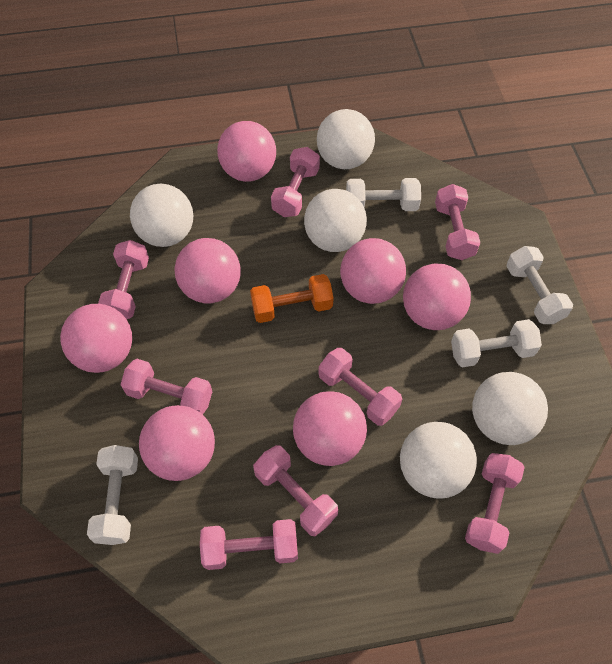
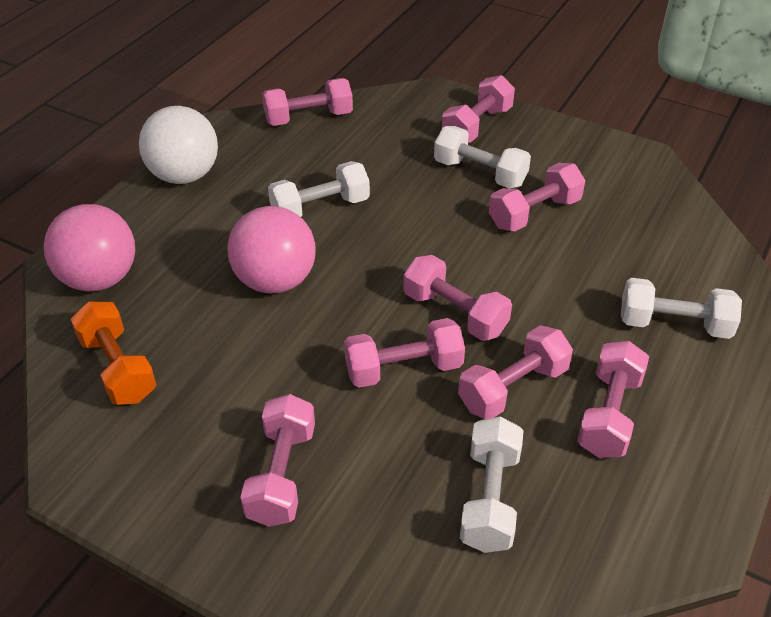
pink ball: 7 -> 2
white ball: 5 -> 1

